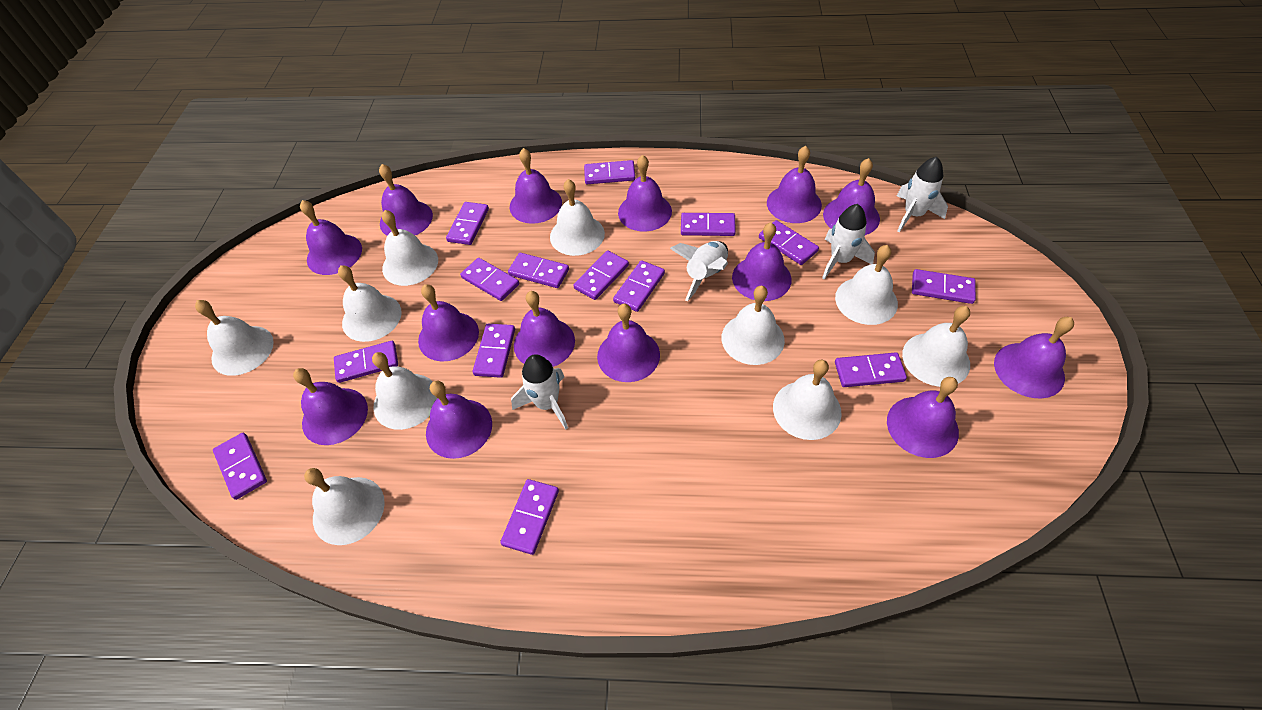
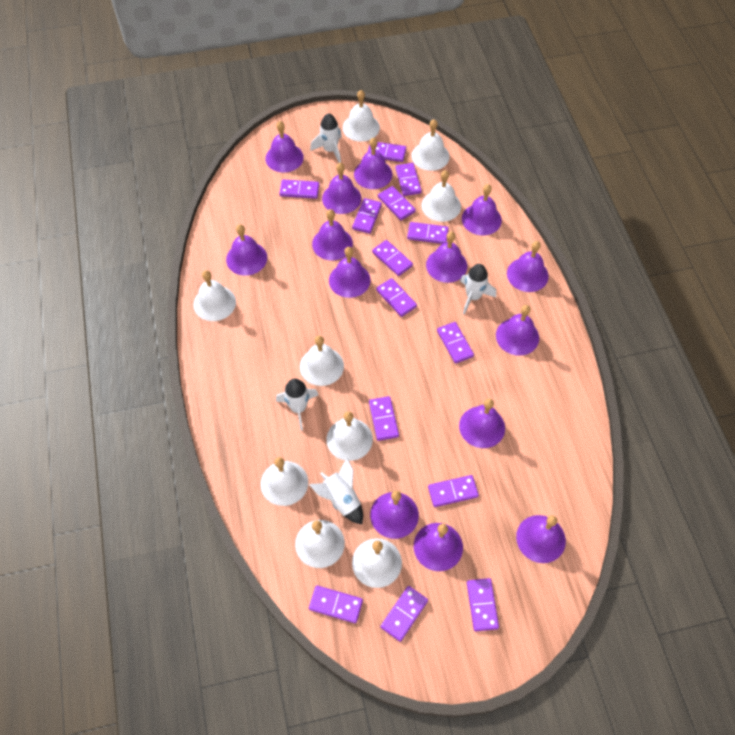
white bell: 10 -> 9

